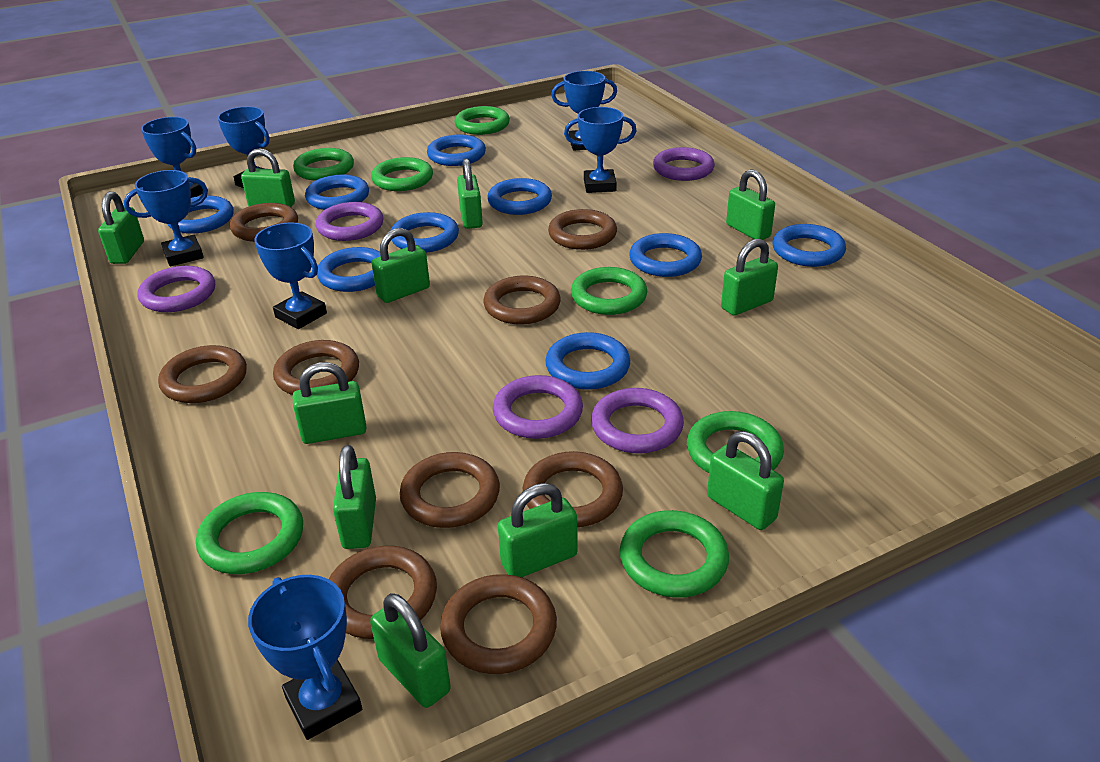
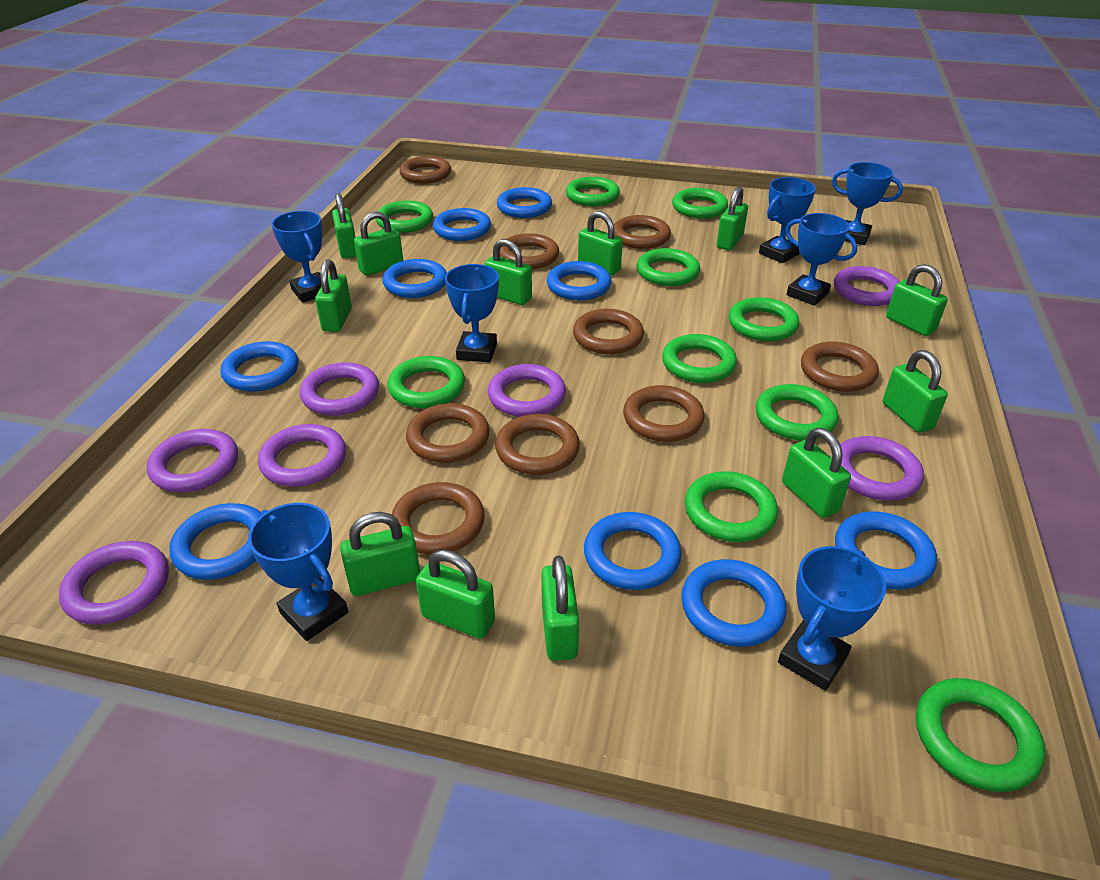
green padlock: 11 -> 12
green ring: 7 -> 10
purple ring: 5 -> 7

